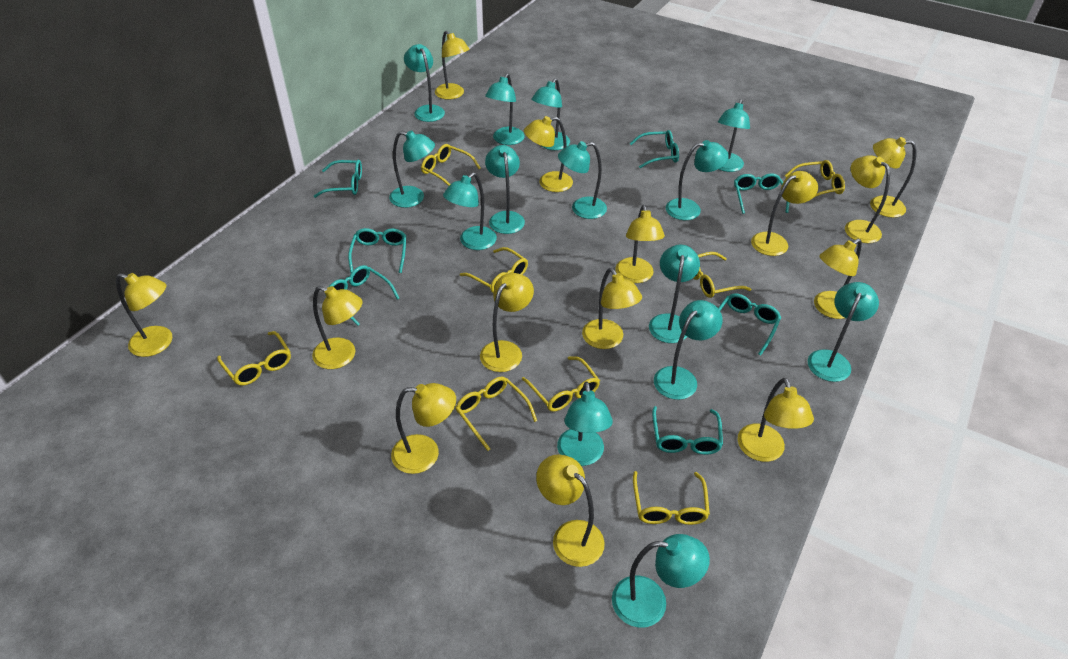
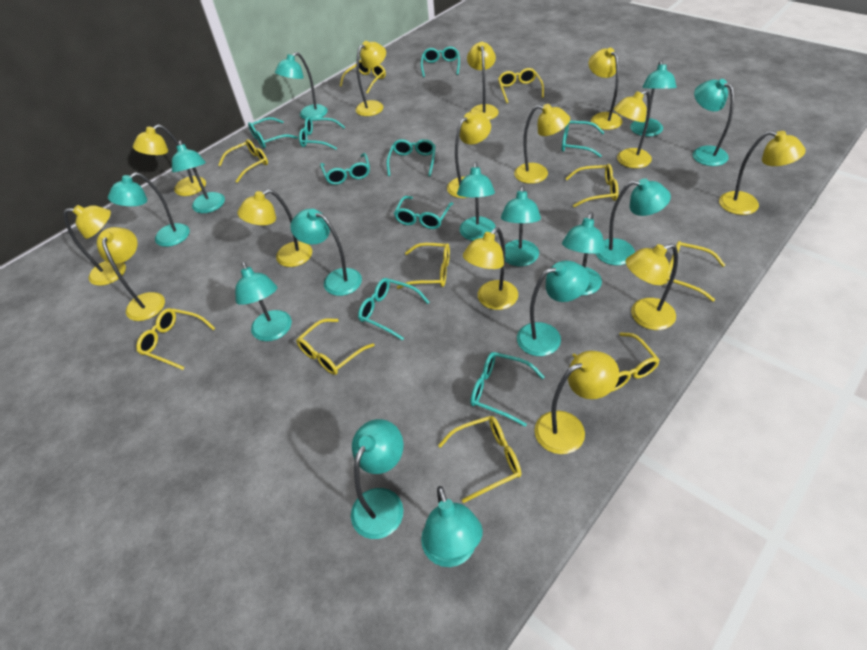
turquoise glasses: 7 -> 9
yellow glasses: 8 -> 10

